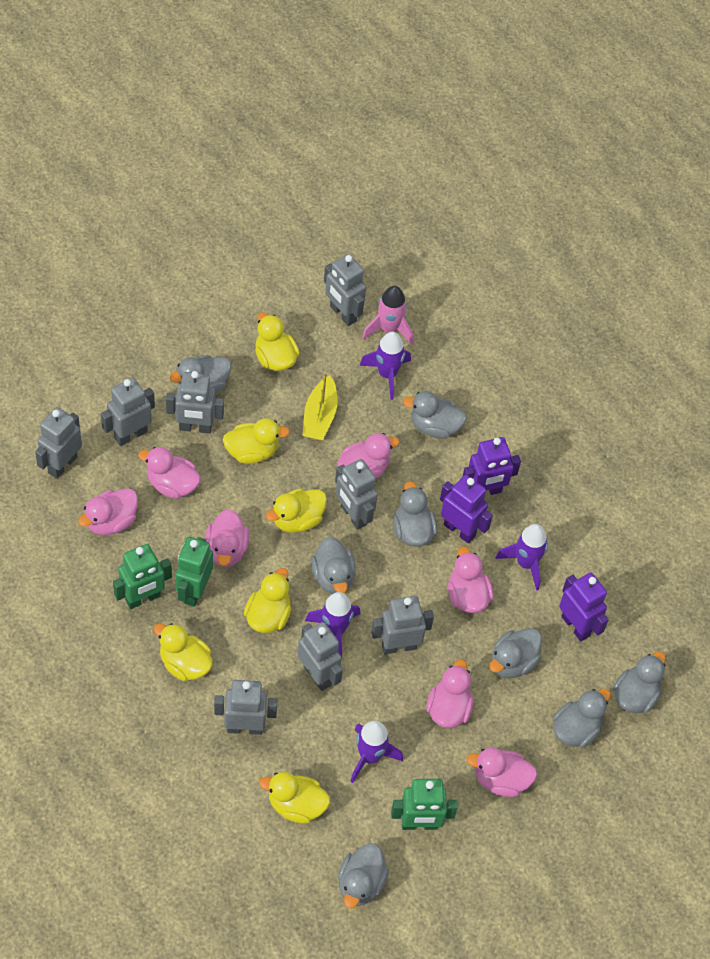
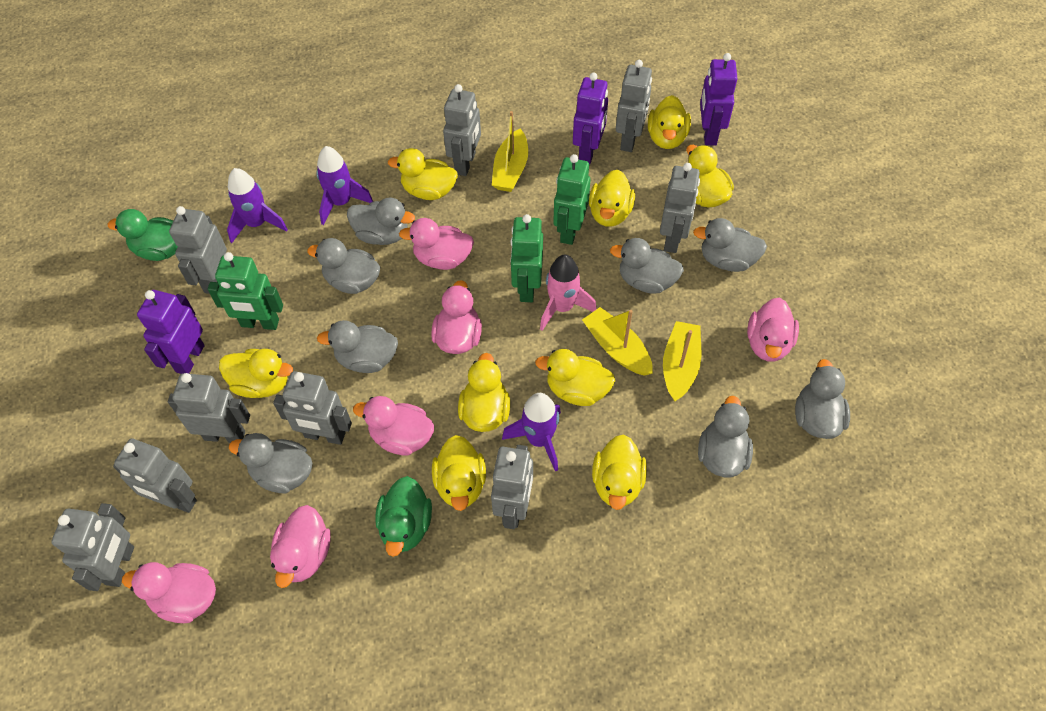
green duck: 0 -> 2
grey robot: 8 -> 9
pink duck: 7 -> 6
purple rocket: 4 -> 3
yellow boat: 1 -> 3
yellow duck: 6 -> 9

